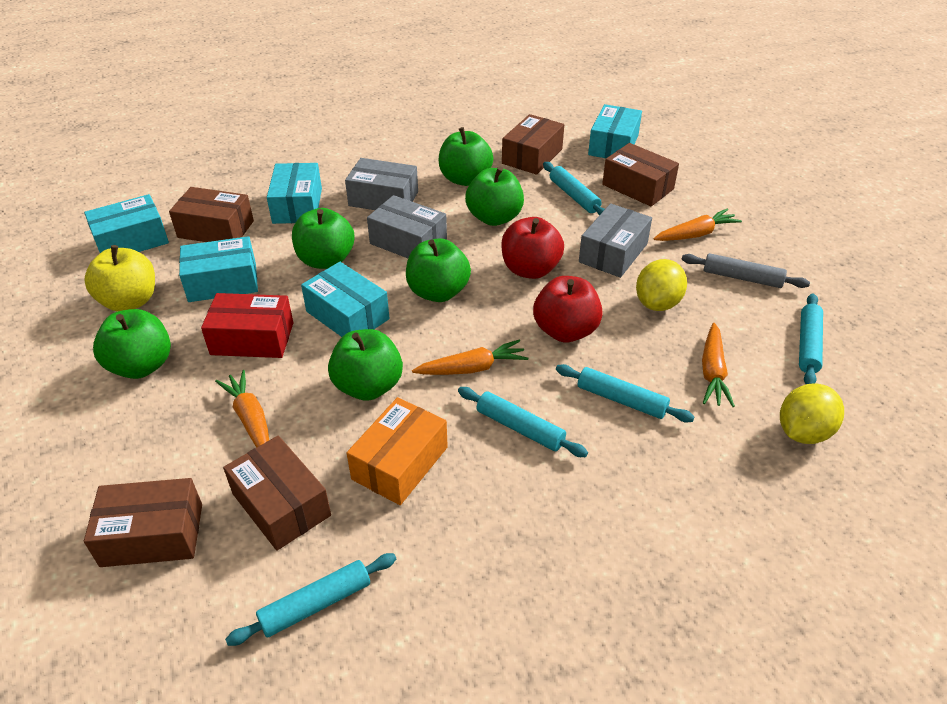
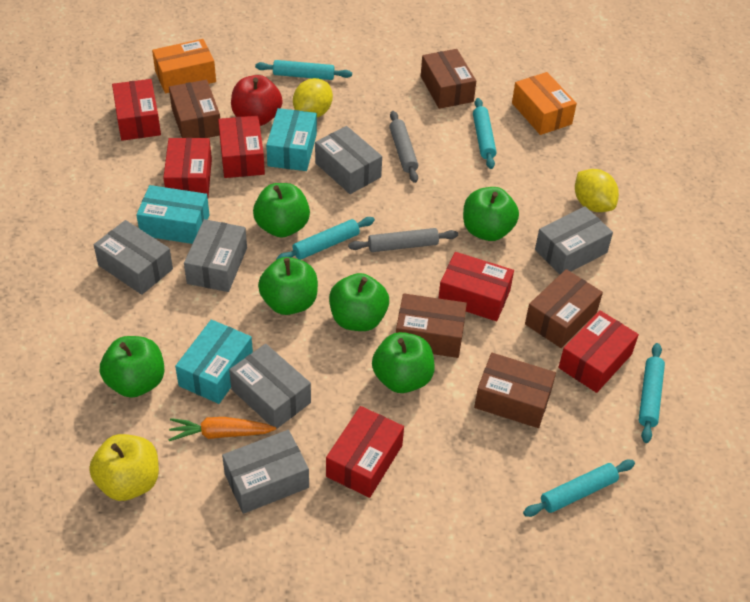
grey box: 3 -> 6
grey rolling pin: 1 -> 2
orange box: 1 -> 2
orange carrot: 4 -> 1
red apple: 2 -> 1
red box: 1 -> 6
turquoise box: 5 -> 3

